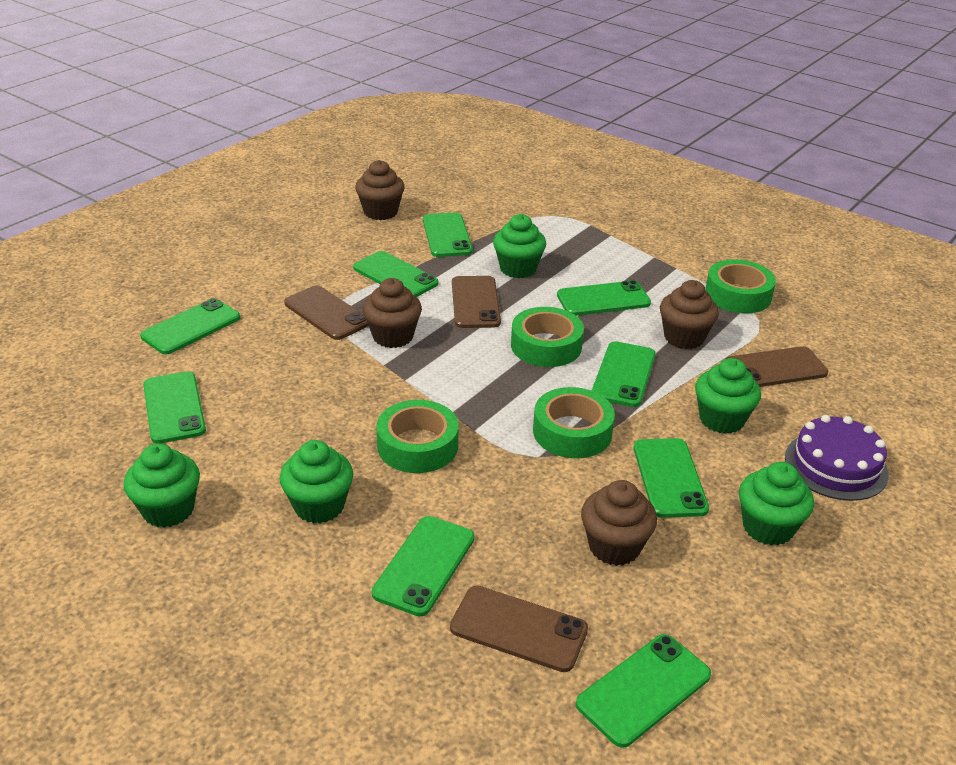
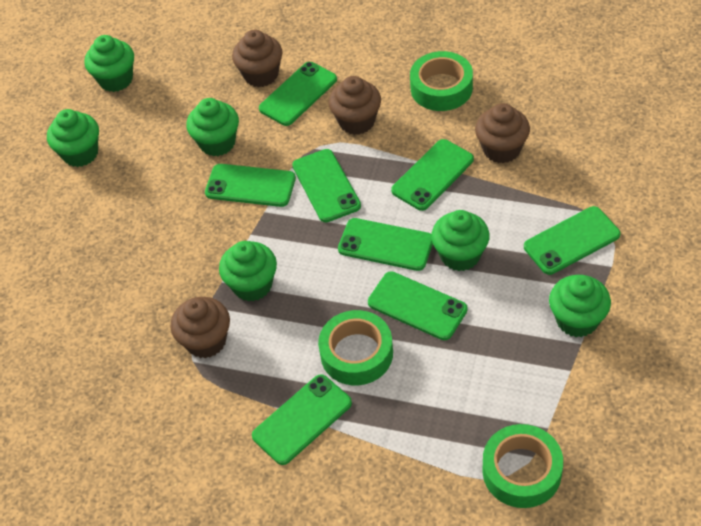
brown phone: 4 -> 0
green cupcake: 5 -> 6
green phone: 9 -> 8
green tape: 4 -> 3
purple cake: 1 -> 0

